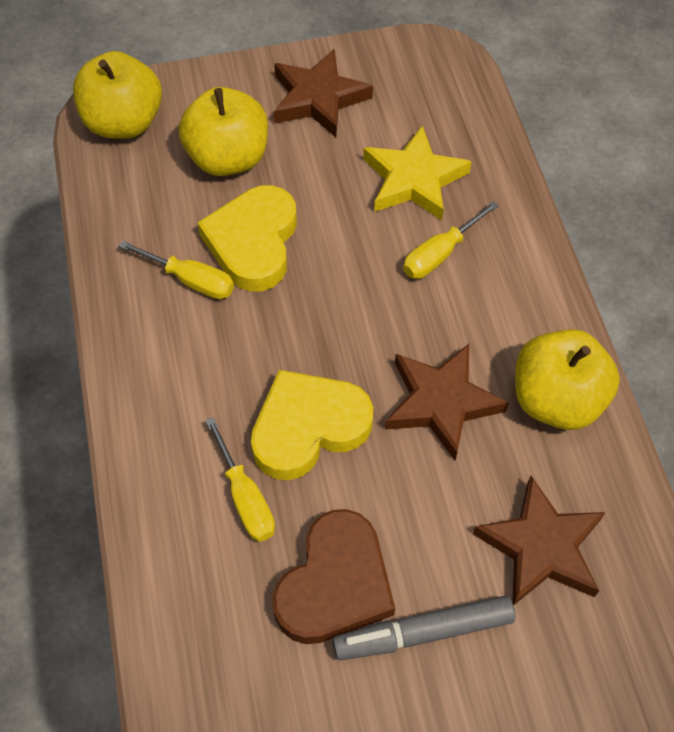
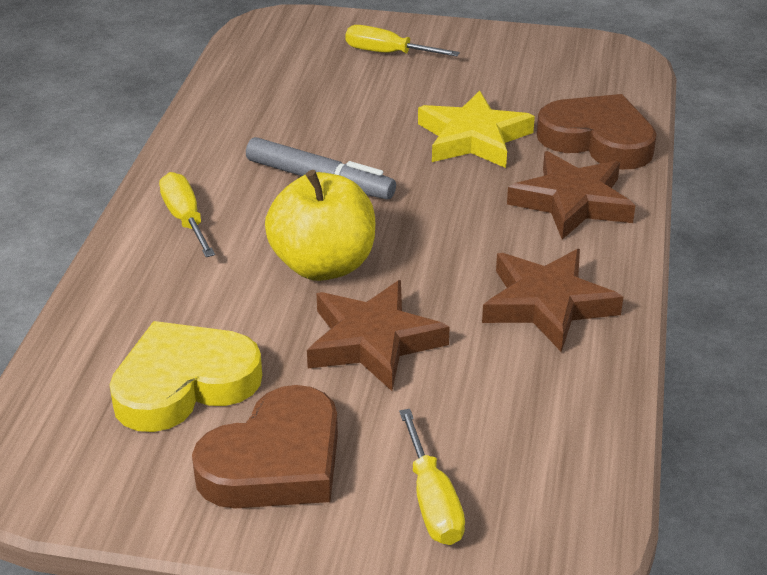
brown heart: 1 -> 2
yellow apple: 3 -> 1
yellow heart: 2 -> 1

